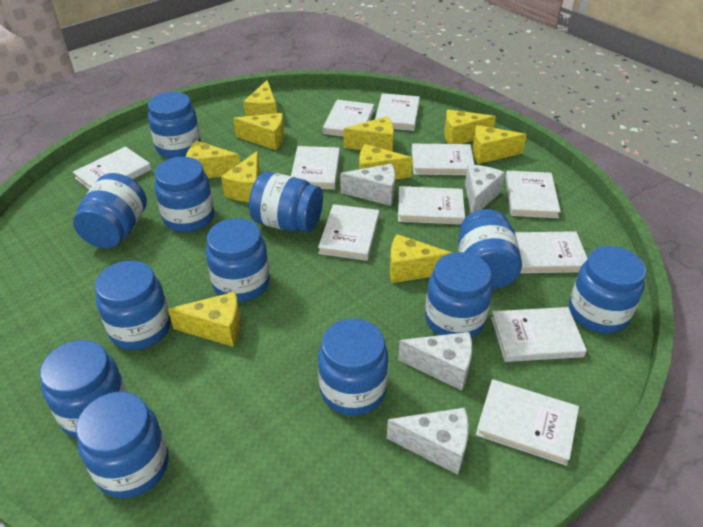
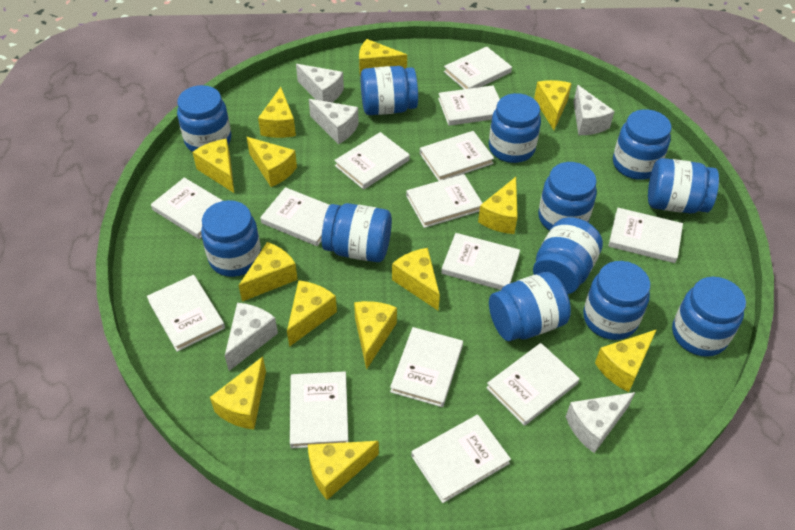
white book: 11 -> 14
white cheese: 4 -> 5
yellow cheese: 10 -> 13

